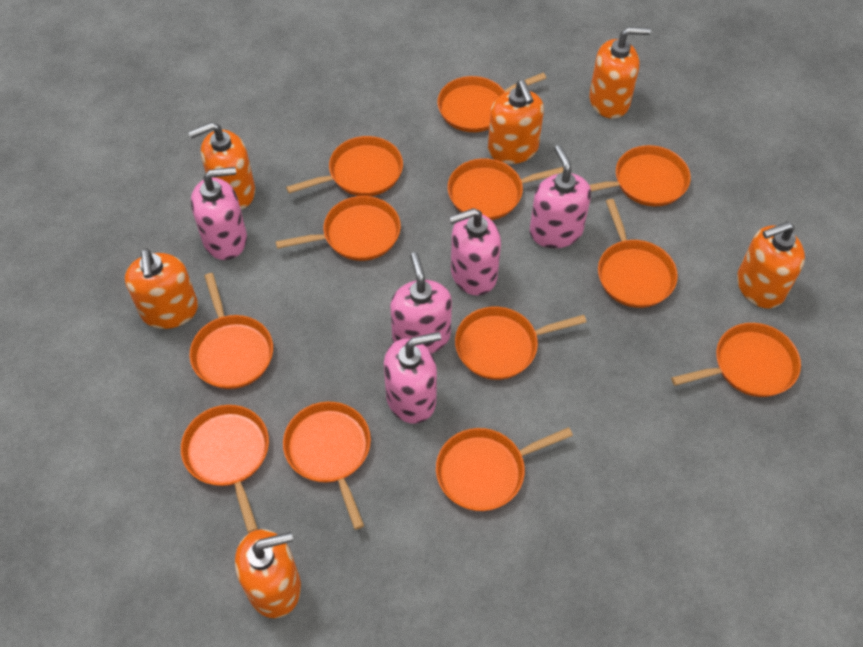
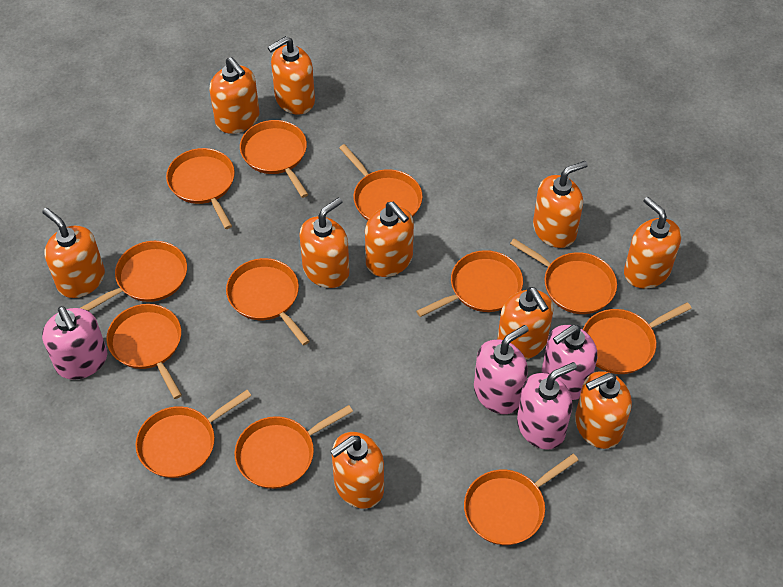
orange soap dispenser: 6 -> 10
pink soap dispenser: 5 -> 4

